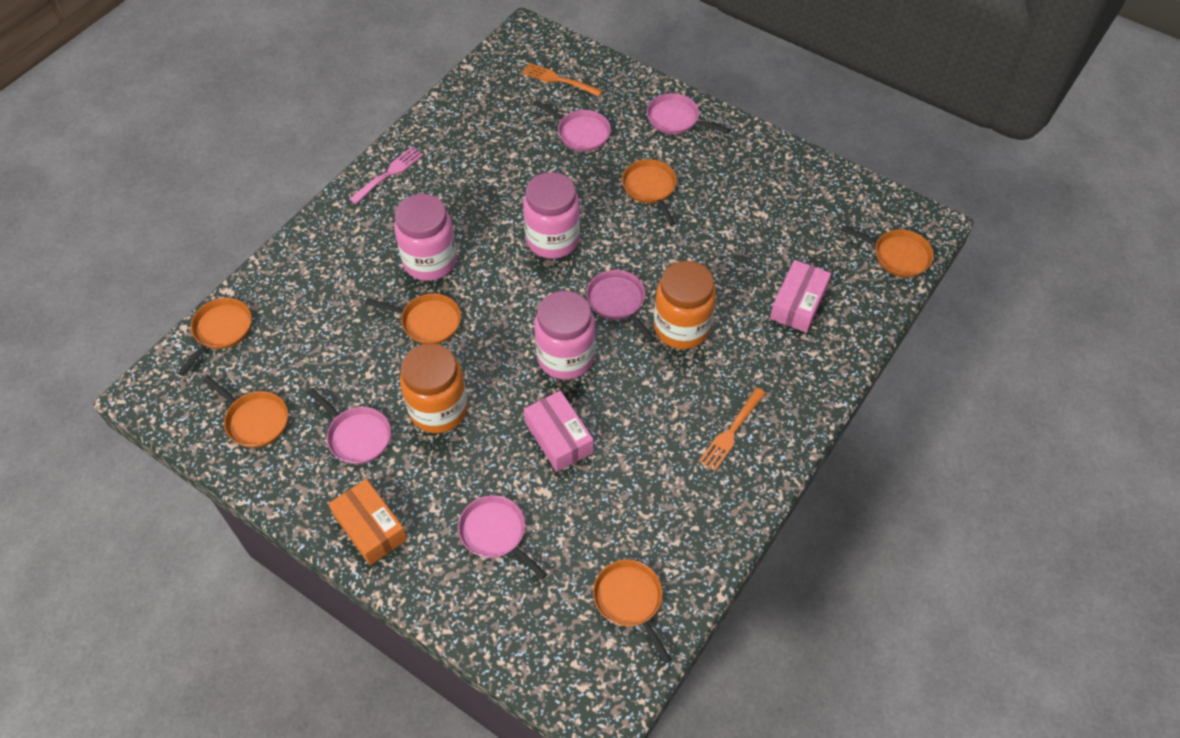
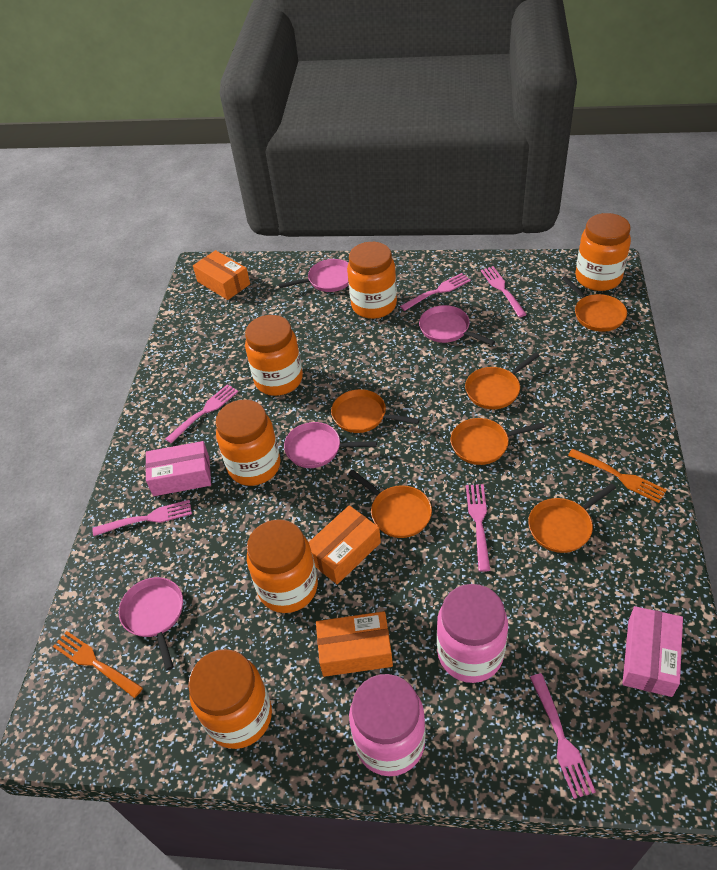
orange box: 1 -> 3
orange jar: 2 -> 6
pink fork: 1 -> 6
pink jar: 3 -> 2
pink pan: 5 -> 4

